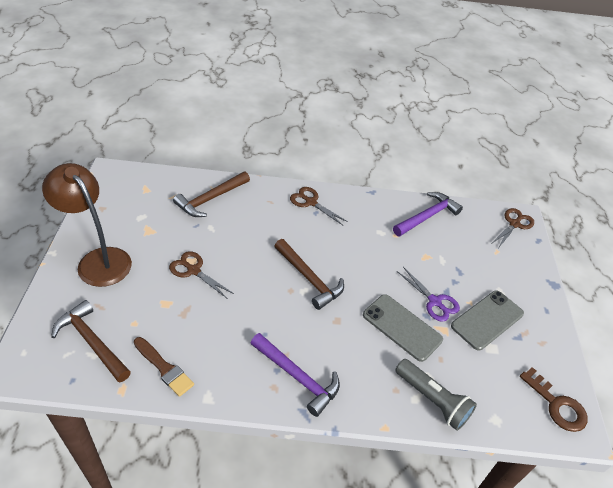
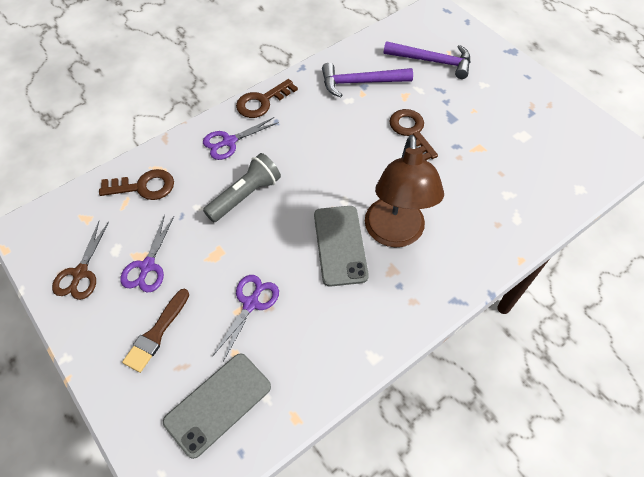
brown hammer: 3 -> 0
brown key: 1 -> 3
brown scissors: 3 -> 1
purple scissors: 1 -> 3

